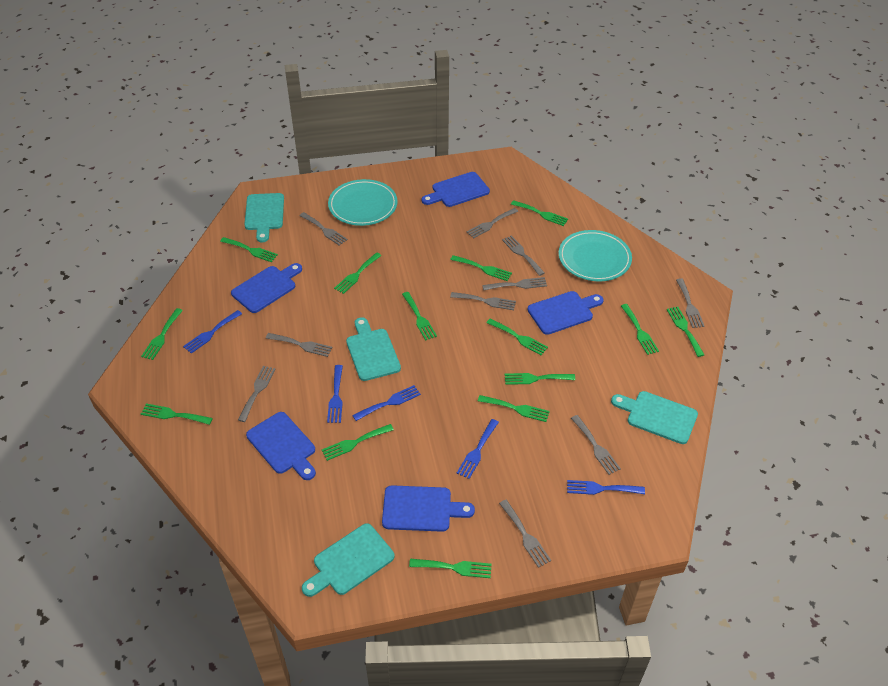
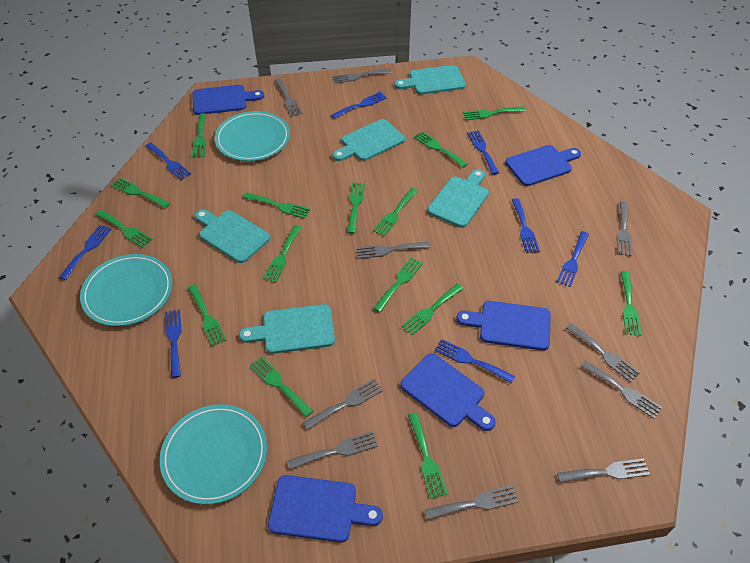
blue fork: 5 -> 8
green fork: 14 -> 15
turquoise cutting board: 4 -> 5
turquoise plate: 2 -> 3

